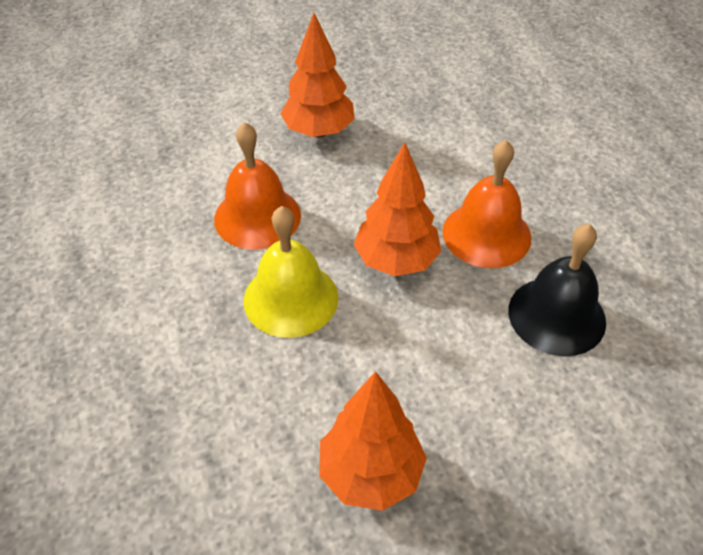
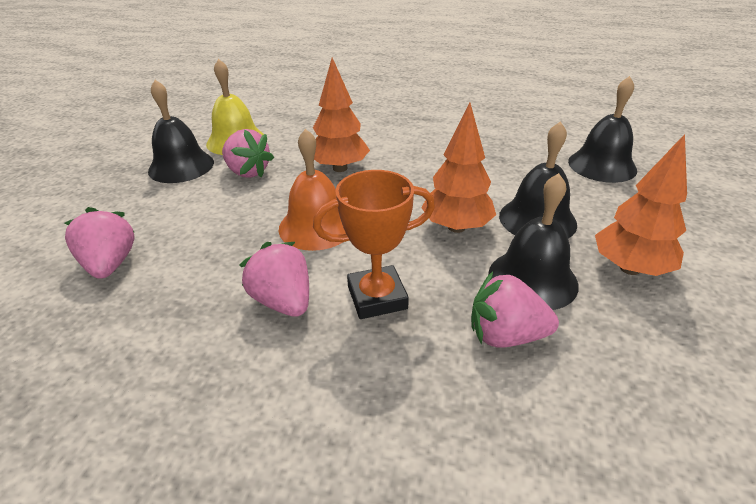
black bell: 1 -> 4
orange bell: 2 -> 1
orange trophy: 0 -> 1
pink strawberry: 0 -> 4

